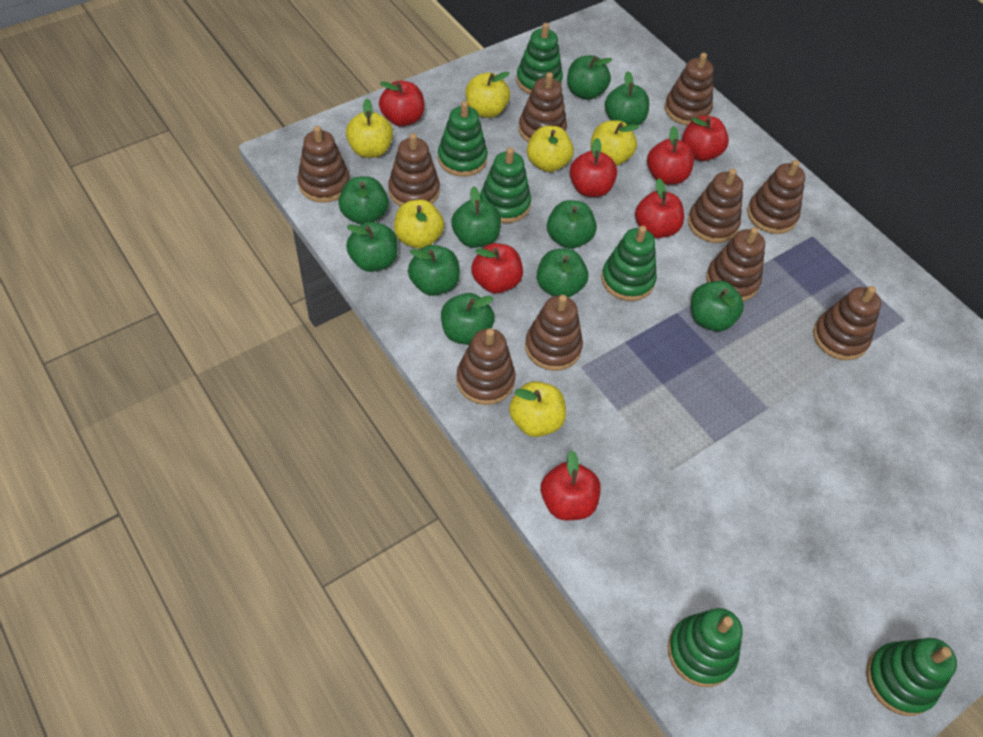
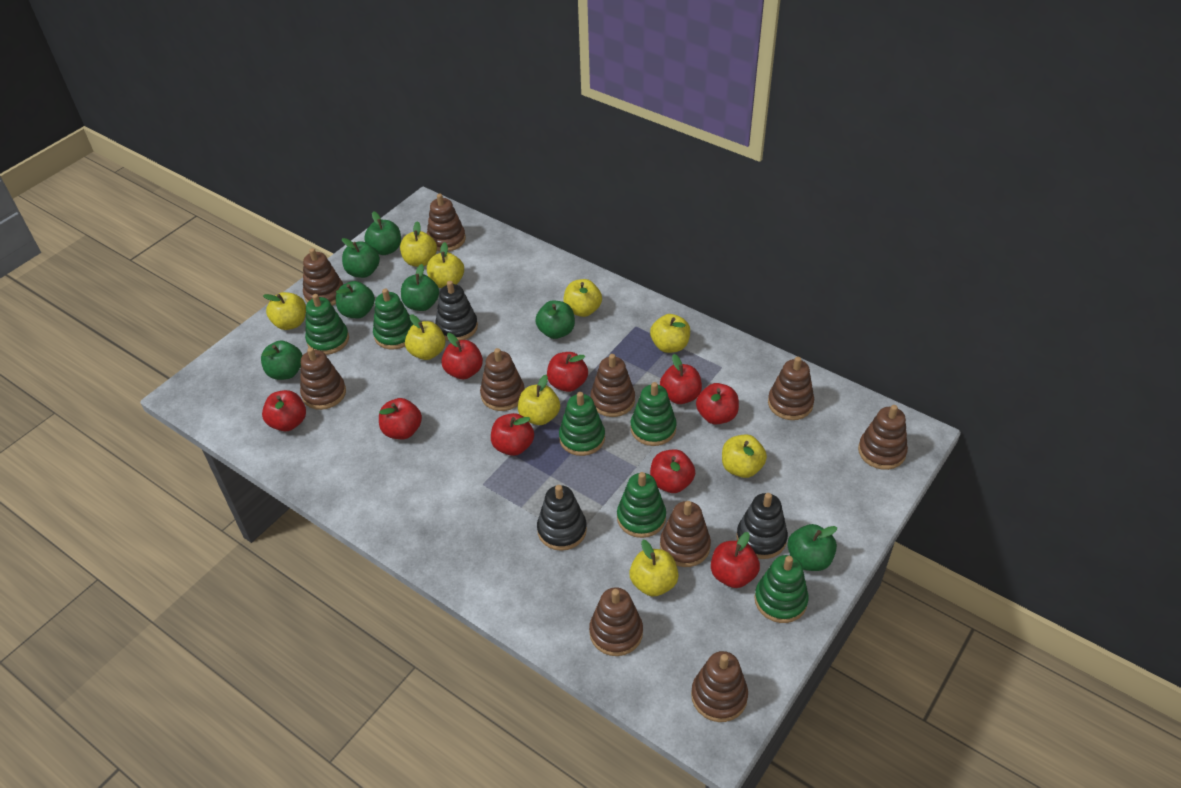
black stacking toy: 0 -> 3
green apple: 10 -> 7
red apple: 7 -> 9
yellow apple: 6 -> 9

